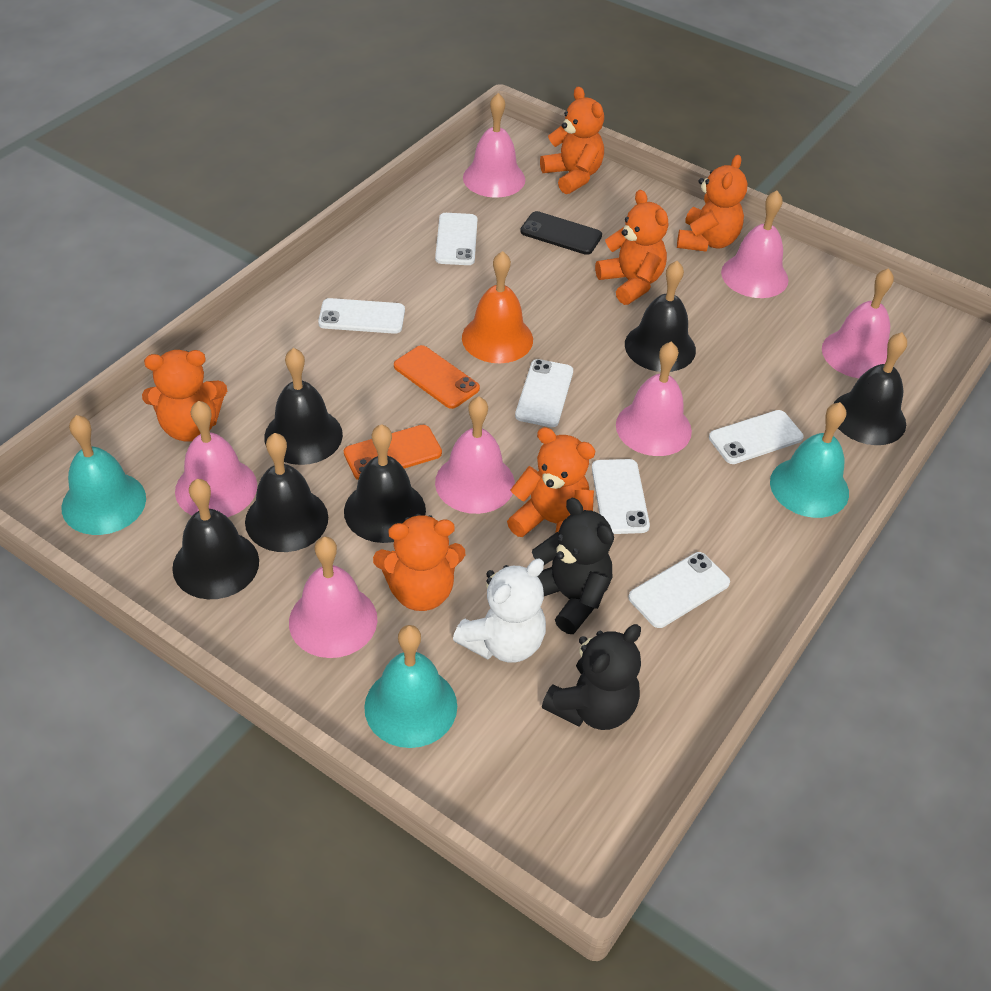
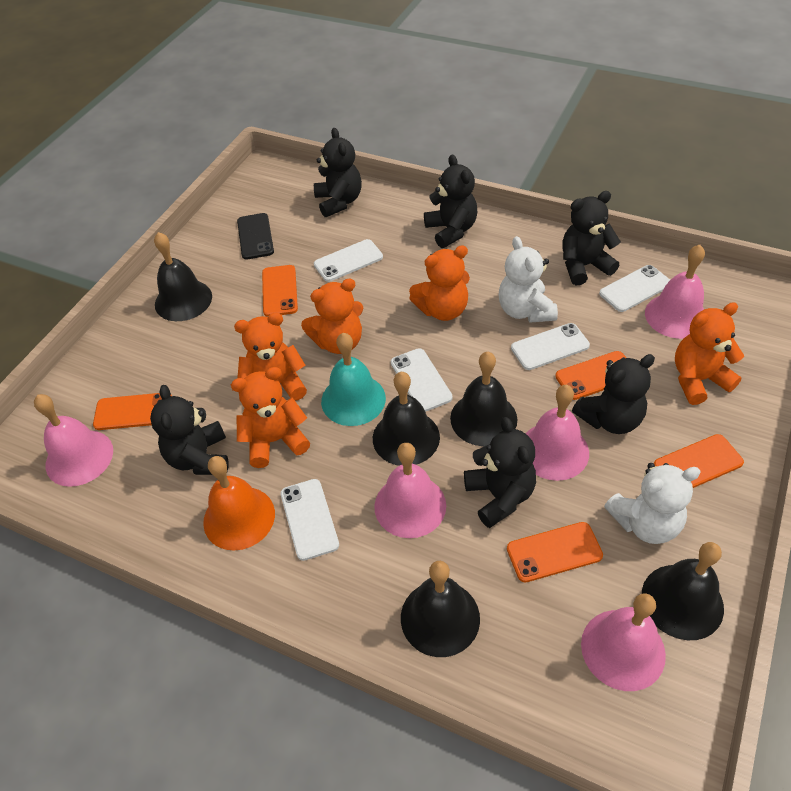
black bell: 6 -> 5
black teddy bear: 2 -> 6
orange phone: 2 -> 5
orange teddy bear: 6 -> 5
pink bell: 7 -> 5
turquoise bell: 3 -> 1
white phone: 6 -> 5
white teddy bear: 1 -> 2

